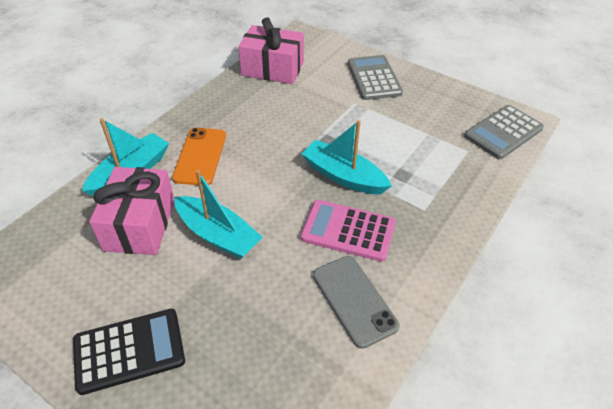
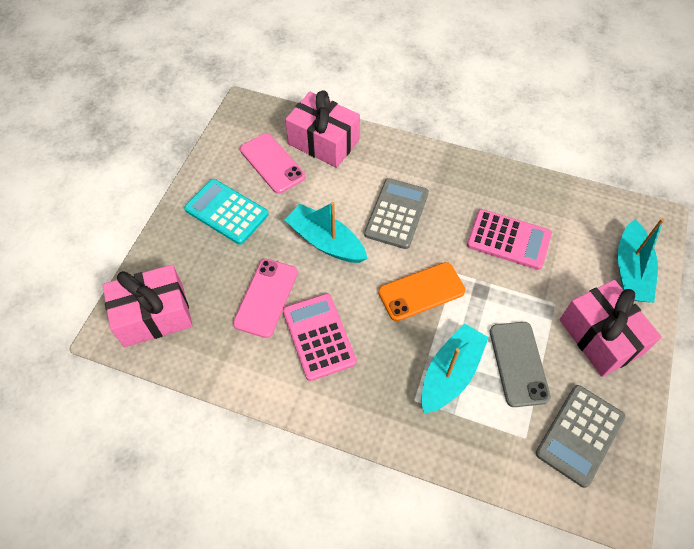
black calculator: 1 -> 0
pink calculator: 1 -> 2
pink gift: 2 -> 3
pink phone: 0 -> 2
turquoise calculator: 0 -> 1

